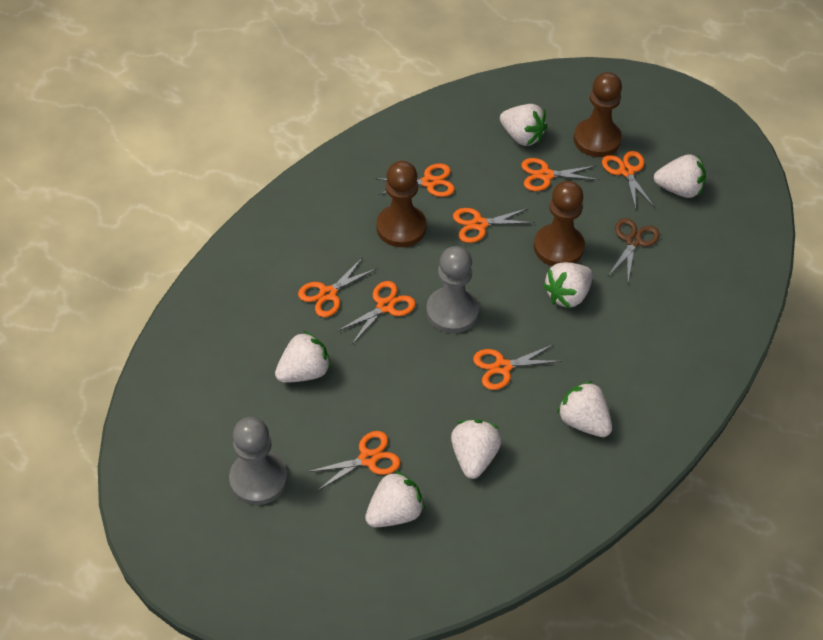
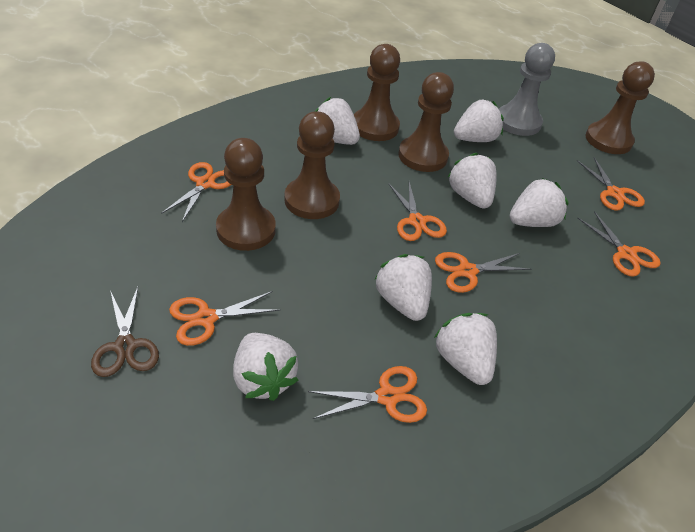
brown pawn: 3 -> 5
grey pawn: 2 -> 1
orange scissors: 8 -> 7

